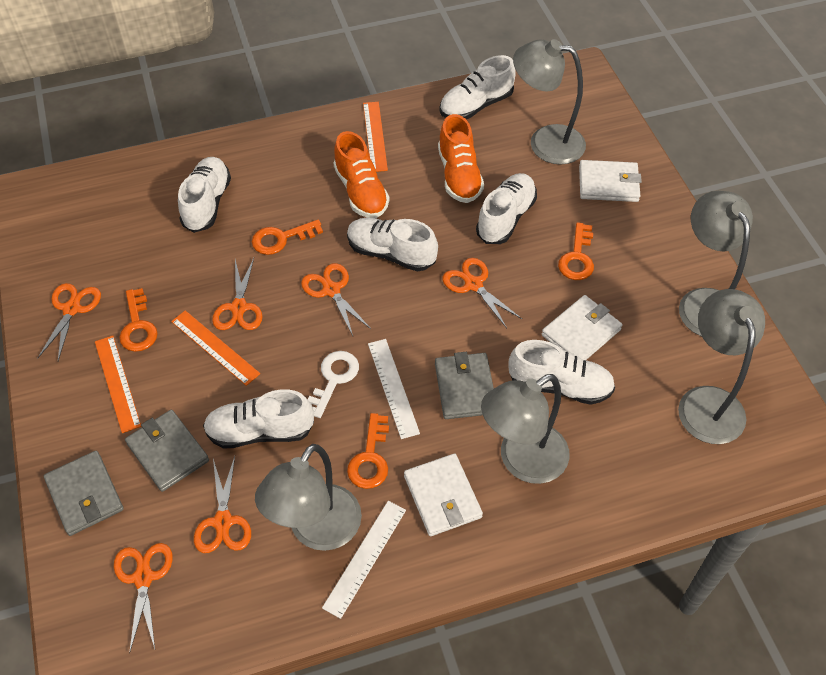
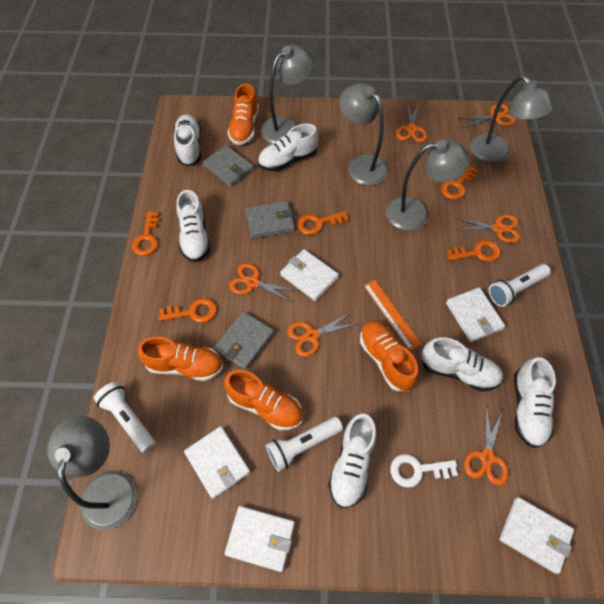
orange key: 4 -> 5
orange ruler: 3 -> 1
orange shoe: 2 -> 4
white flashlight: 0 -> 3
white ruler: 2 -> 0
white wallet: 3 -> 5

